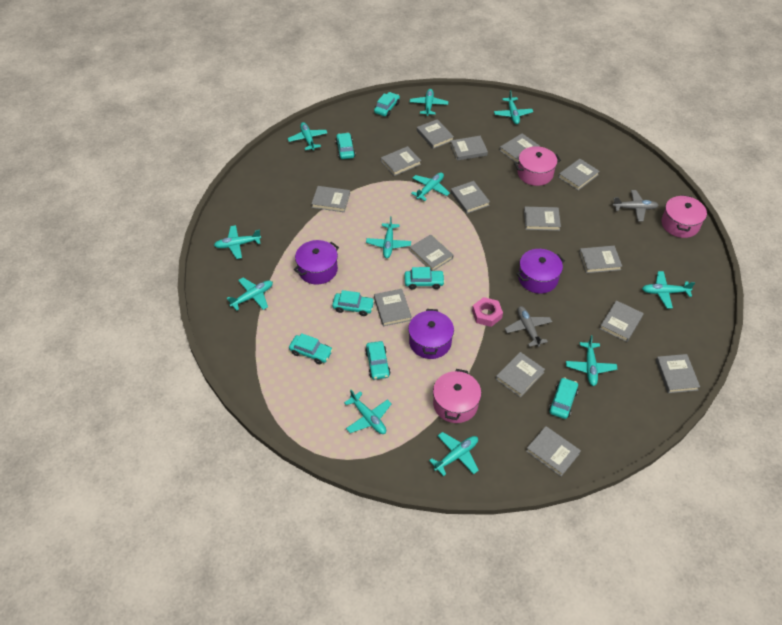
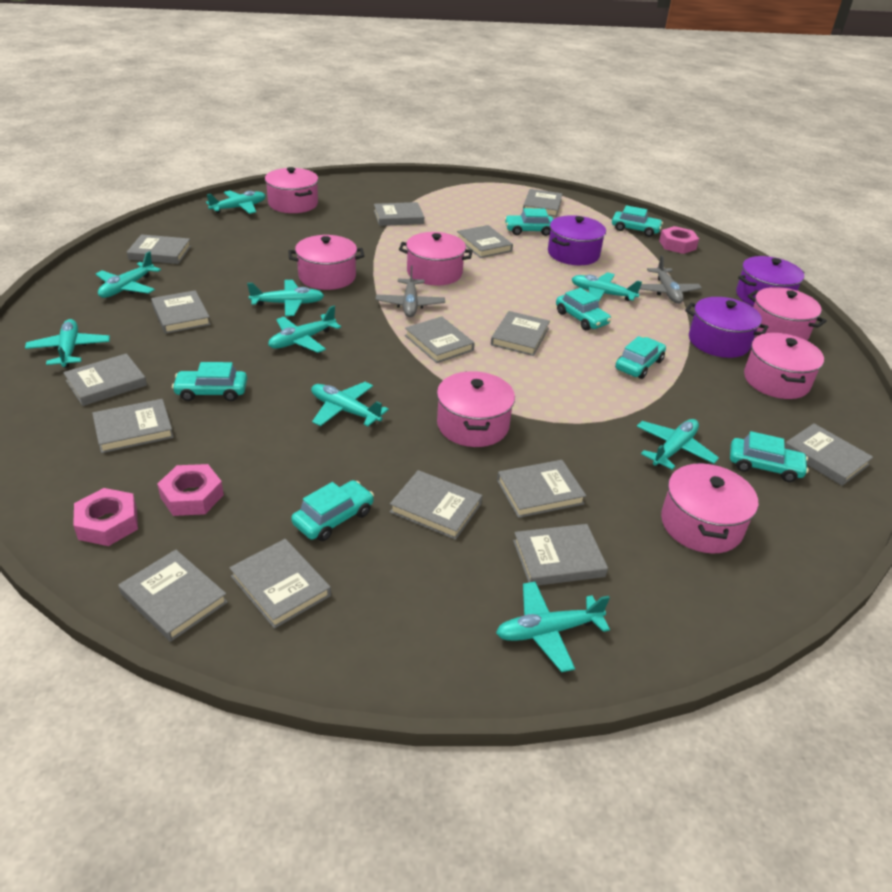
pink nut: 1 -> 3
pink pot: 3 -> 7
turquoise plane: 11 -> 9

